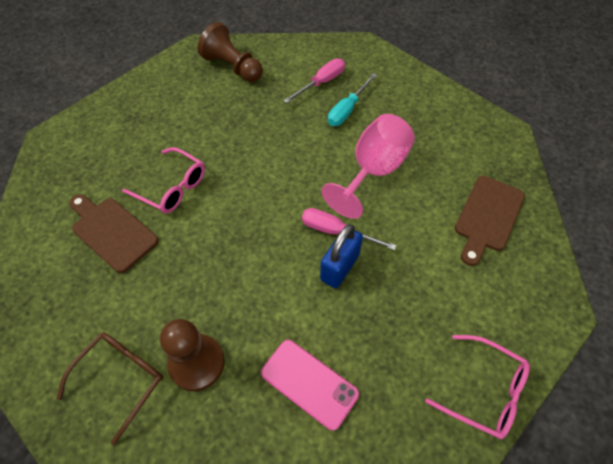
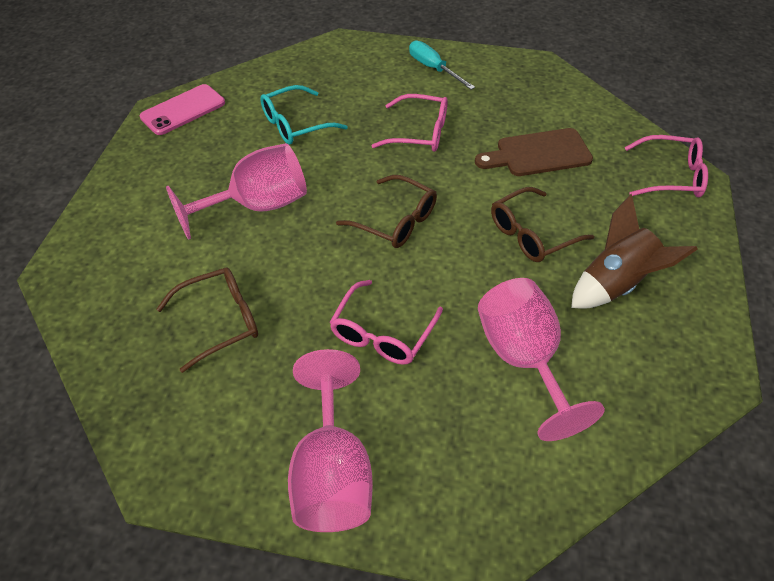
blue padlock: 1 -> 0
brown cutting board: 2 -> 1
brown glasses: 1 -> 3
brown pawn: 2 -> 0
brown rocket: 0 -> 1
pink glasses: 2 -> 3
pink goblet: 1 -> 3
pink screwdriver: 2 -> 0
turquoise glasses: 0 -> 1

